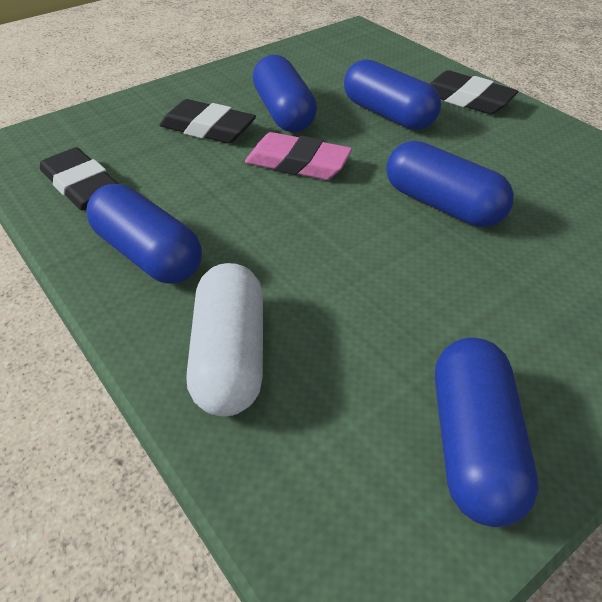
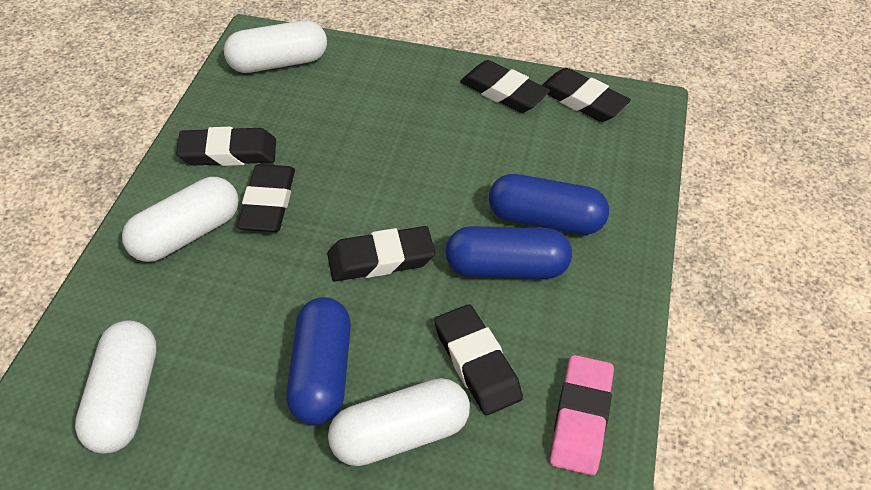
black eraser: 3 -> 6
blue capsule: 5 -> 3
white capsule: 1 -> 4

